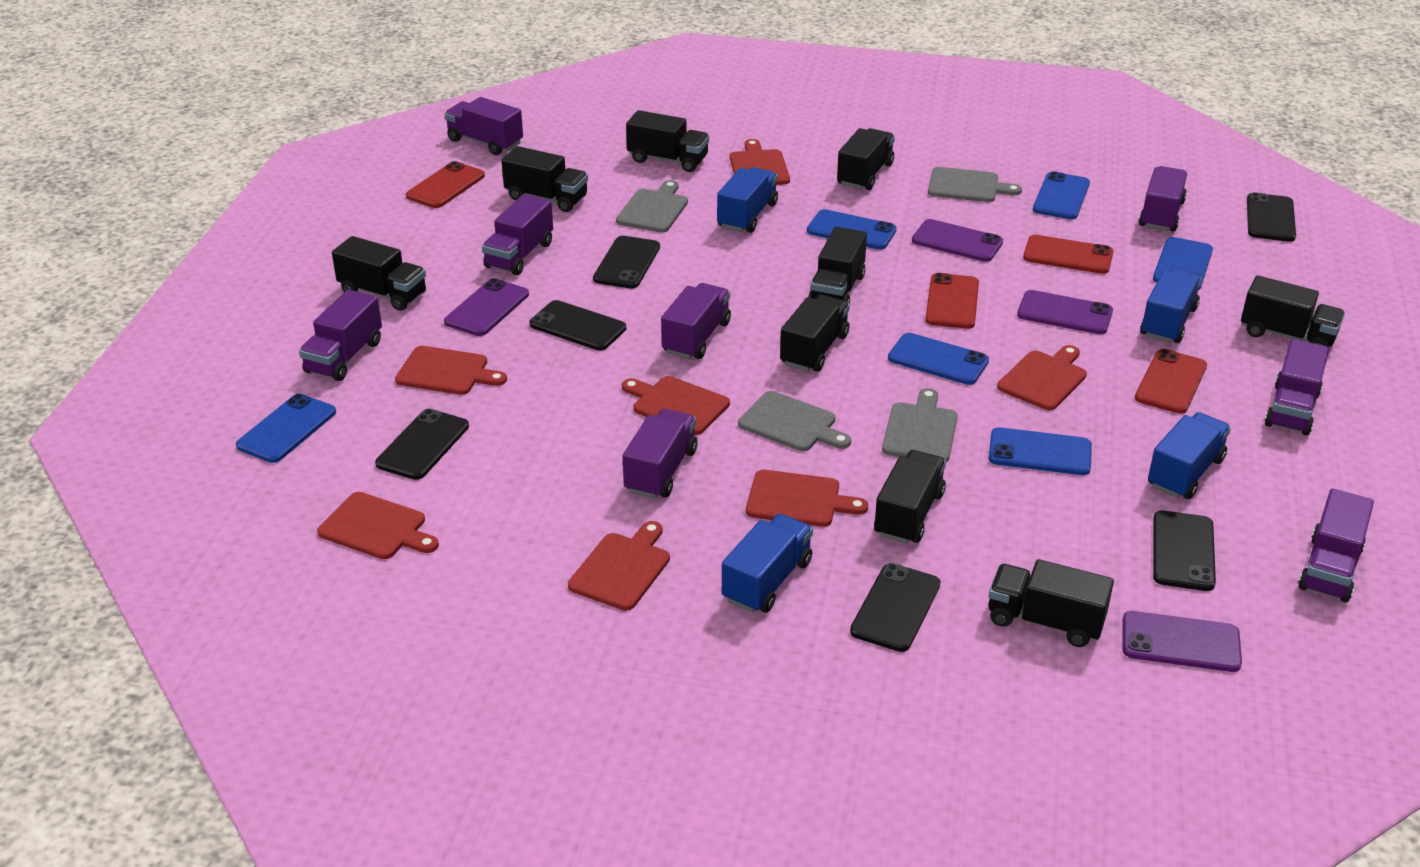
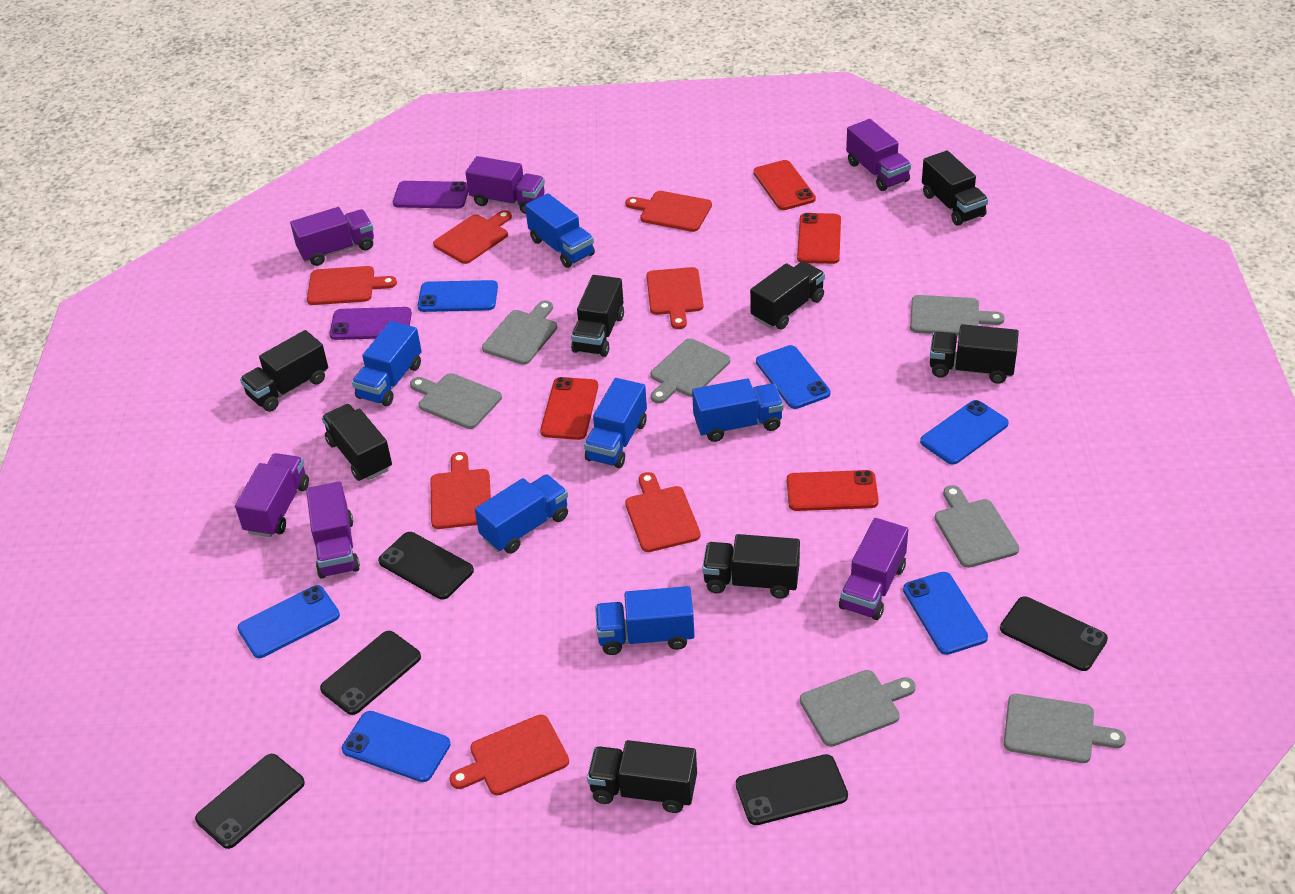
black phone: 6 -> 5
black truck: 9 -> 8
blue truck: 4 -> 6
grey cutting board: 4 -> 7
purple phone: 4 -> 2
purple truck: 8 -> 6

